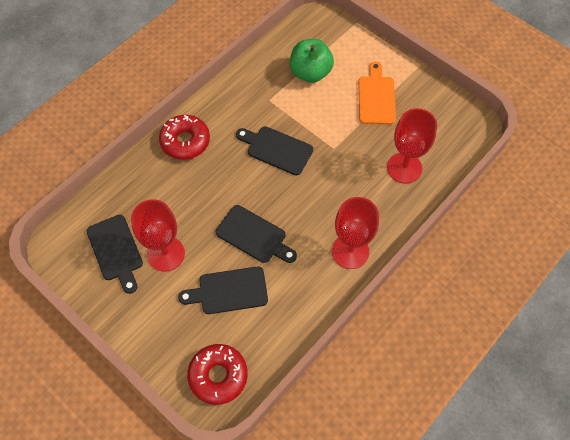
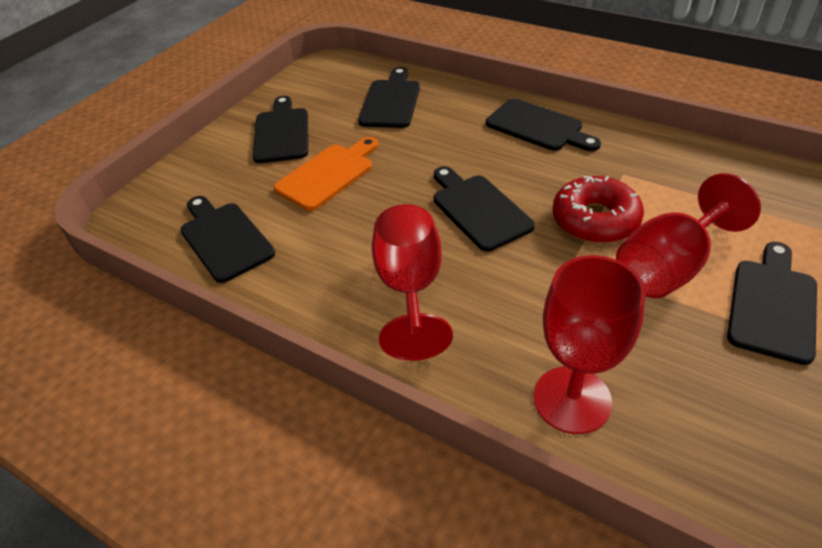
black cutting board: 4 -> 6
green apple: 1 -> 0
red donut: 2 -> 1

